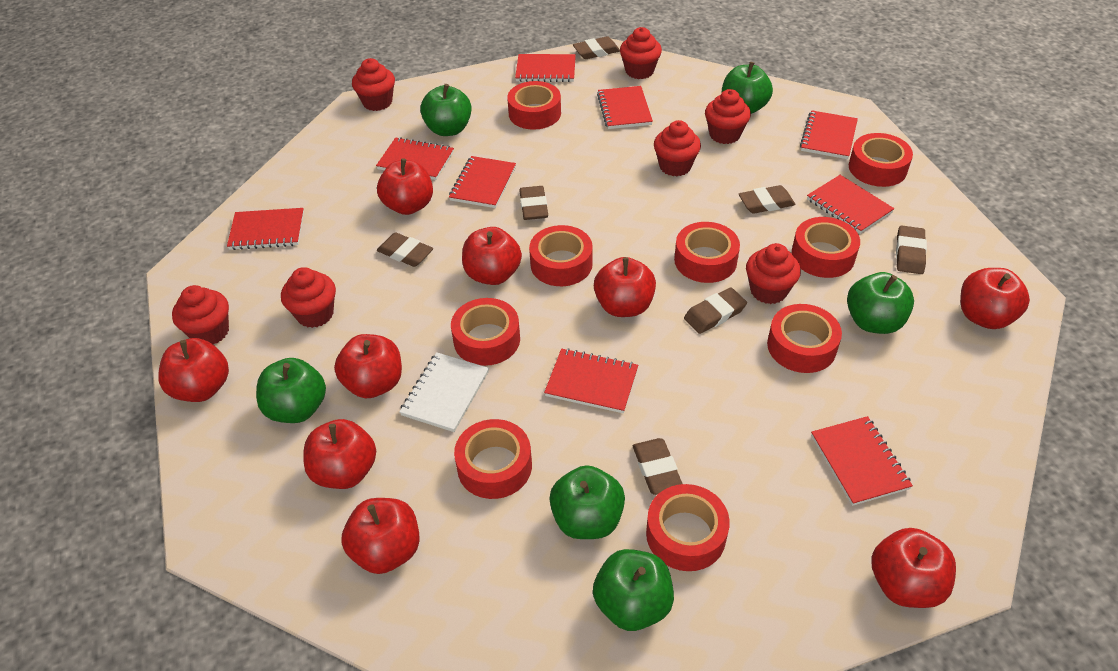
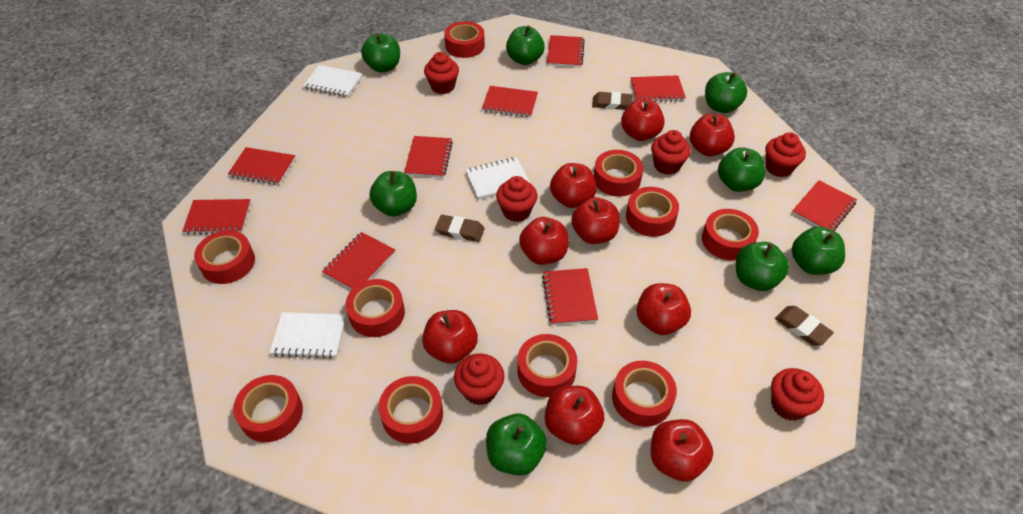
brown eraser: 7 -> 3
green apple: 6 -> 8
red cupcake: 7 -> 6
red tape: 9 -> 10
white notebook: 1 -> 3

